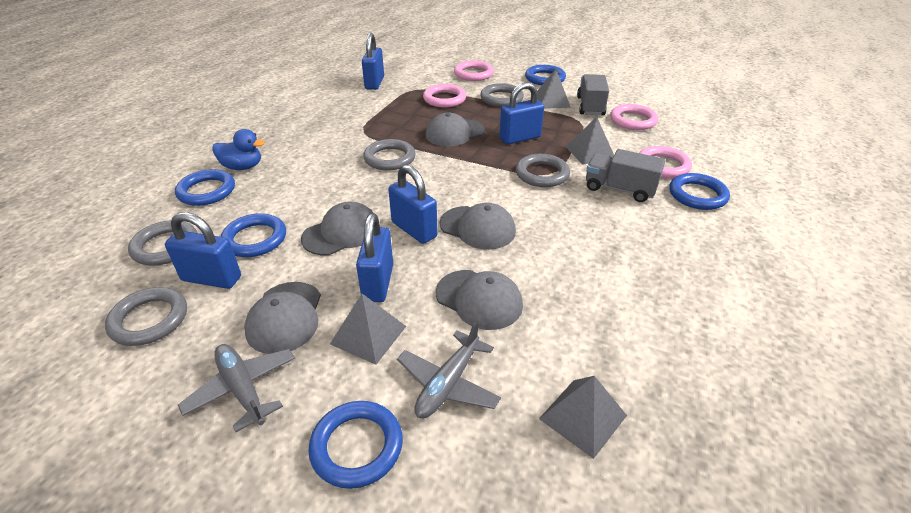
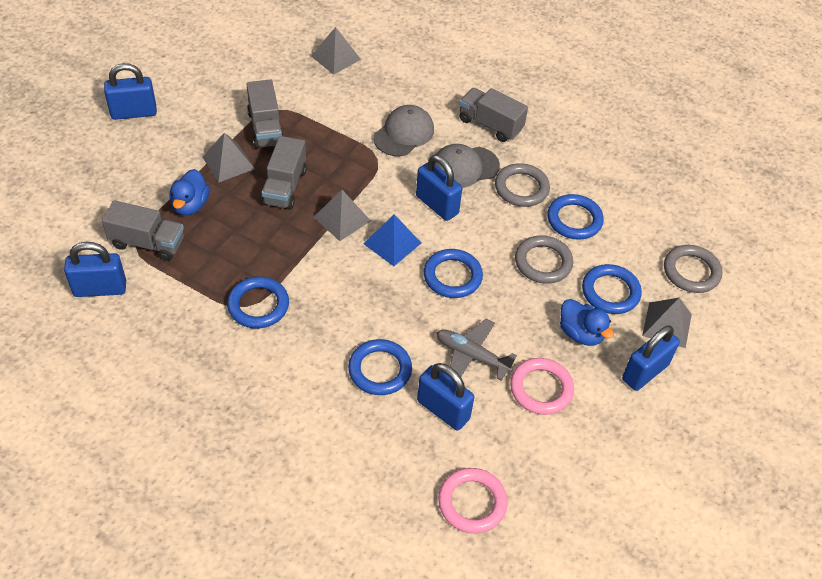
blue duck: 1 -> 2
blue pyramid: 0 -> 1
grey cap: 5 -> 2
grey plane: 2 -> 1
grey ring: 5 -> 3
grey truck: 2 -> 4
pink ring: 4 -> 2

